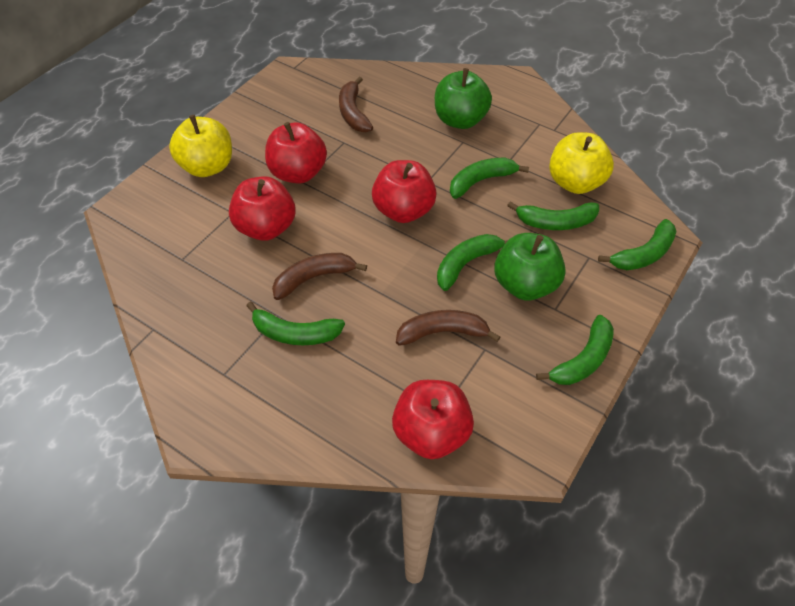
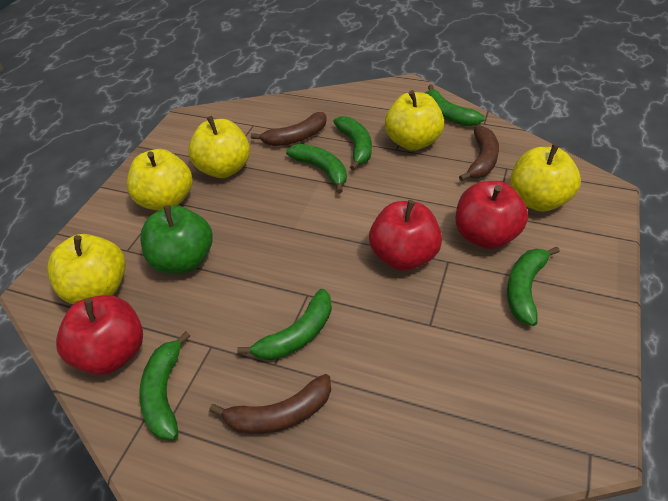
green apple: 2 -> 1
red apple: 4 -> 3
yellow apple: 2 -> 5

